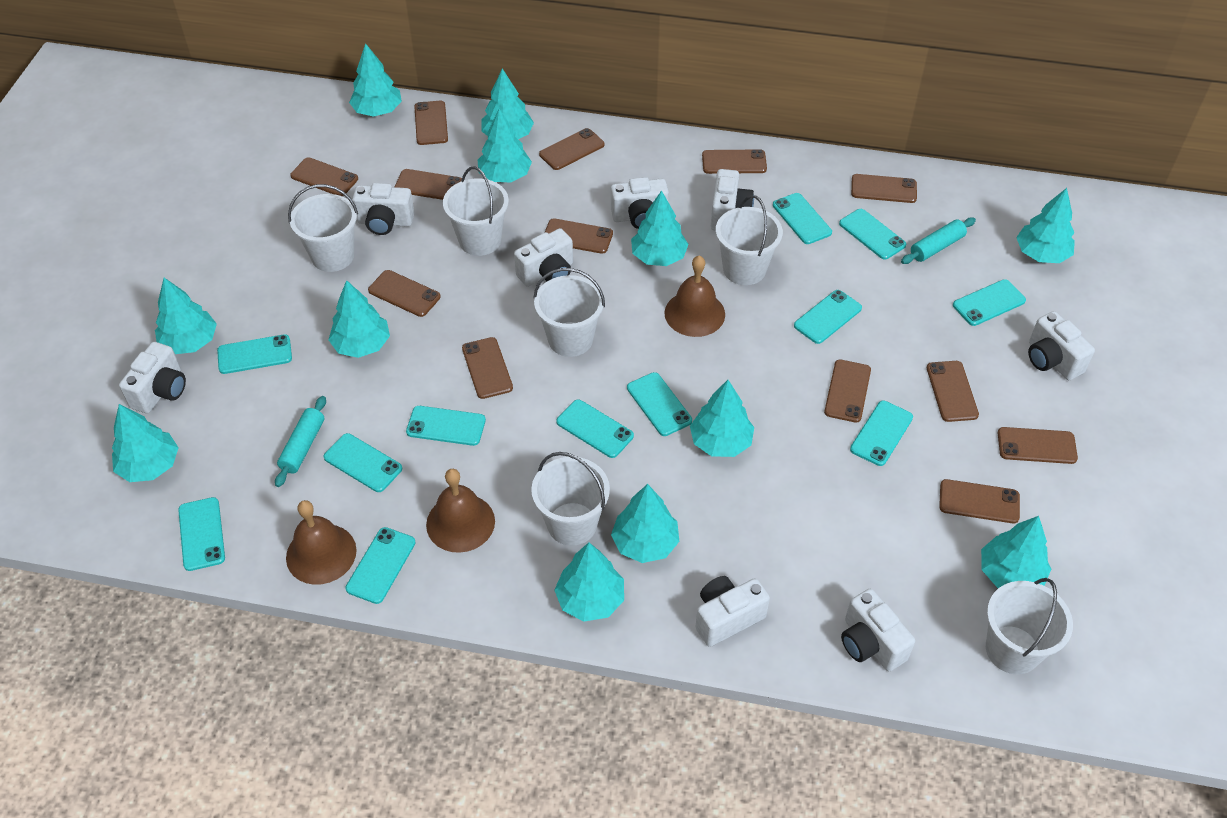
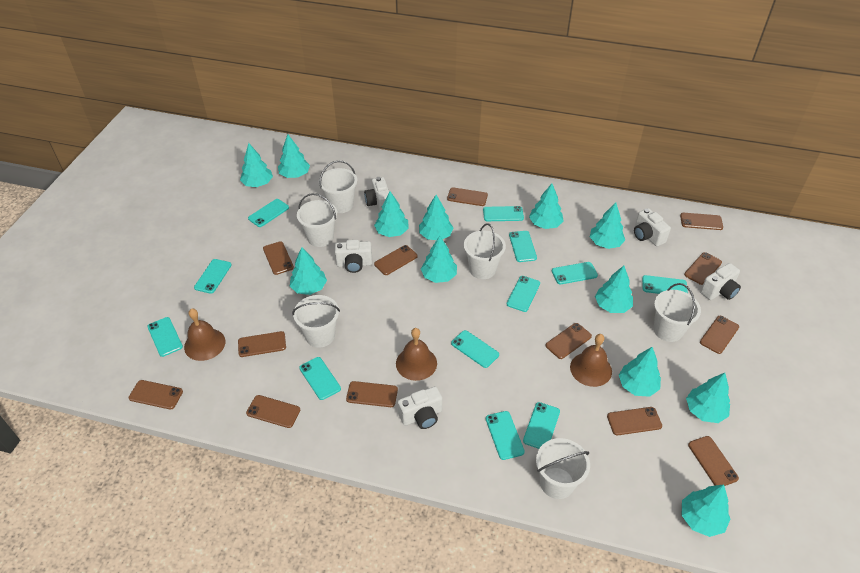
turquoise rolling pin: 2 -> 0
white camera: 8 -> 5

